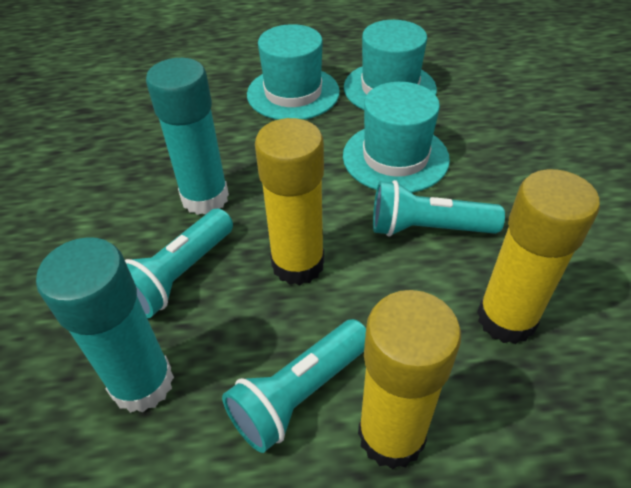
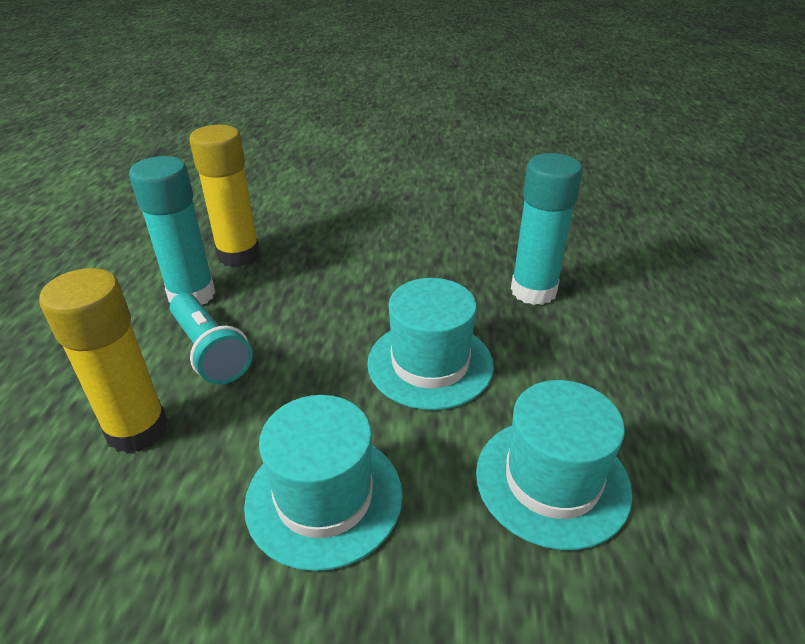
turquoise flashlight: 3 -> 1
yellow glue stick: 3 -> 2

